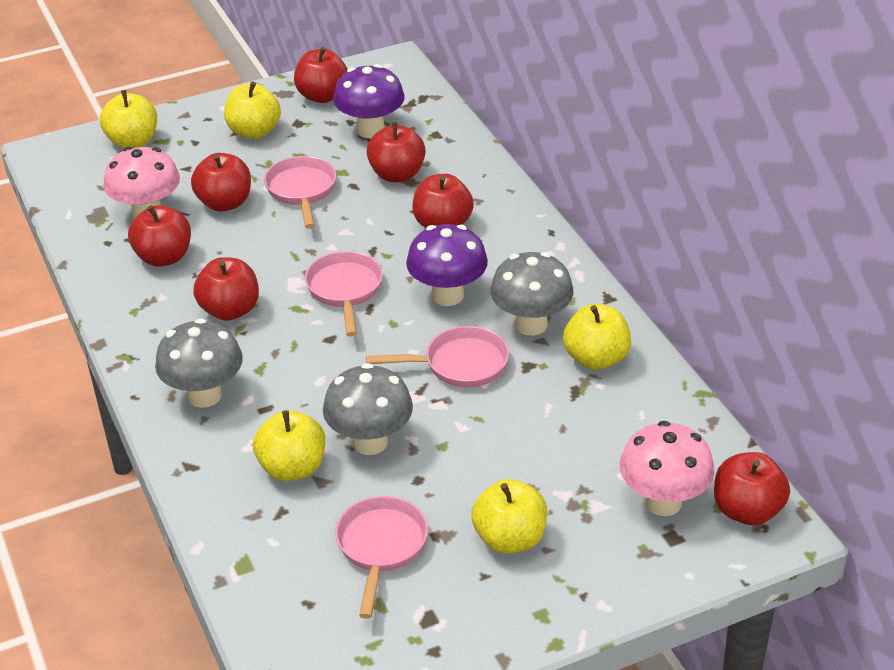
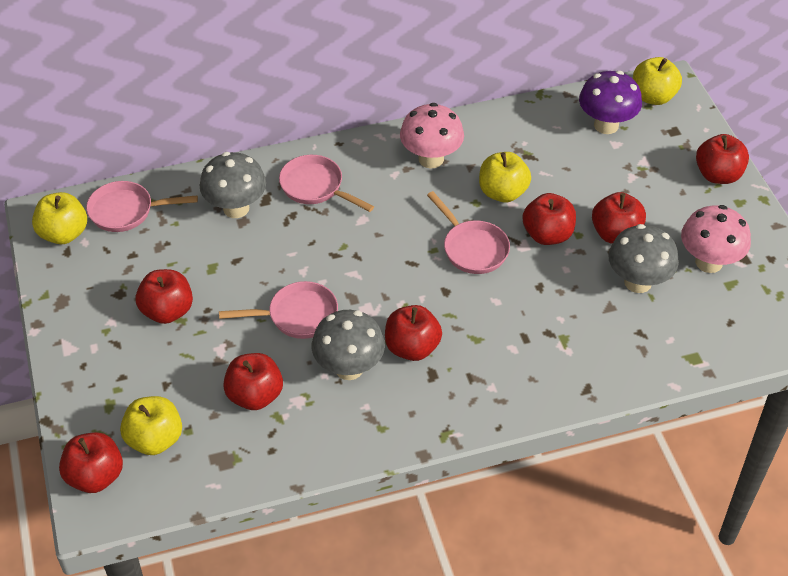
purple mushroom: 2 -> 1
yellow apple: 5 -> 4

